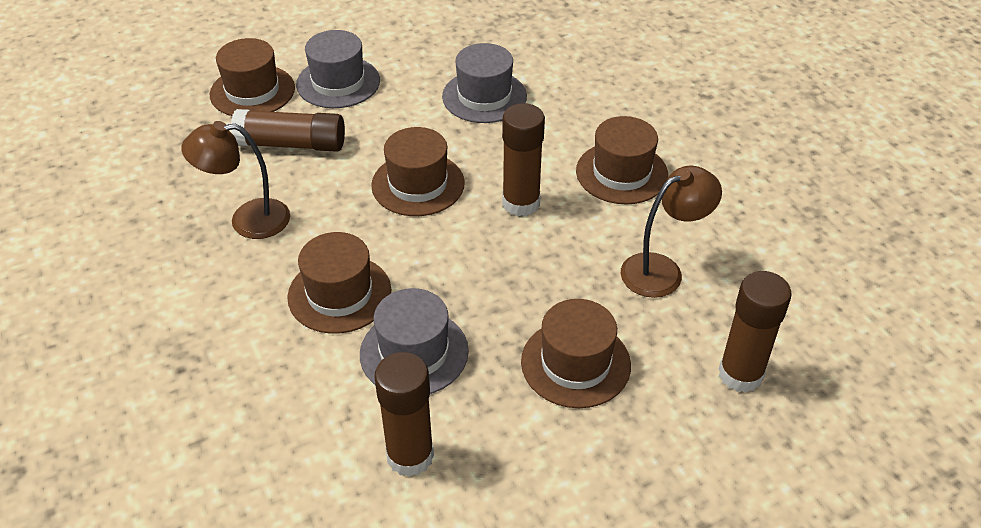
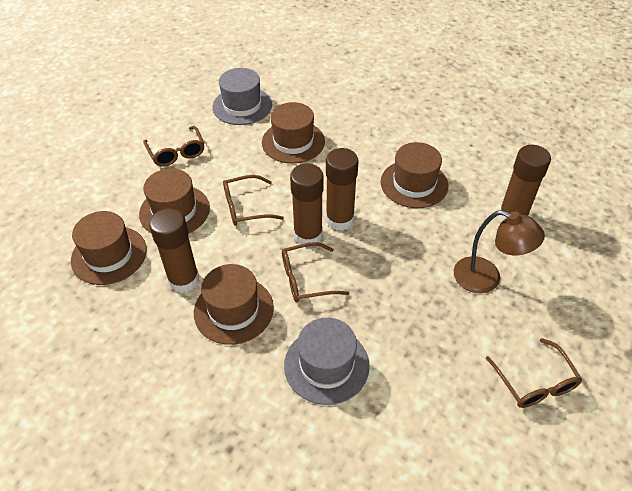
brown glasses: 0 -> 4
brown lamp: 2 -> 1
grey hat: 3 -> 2

